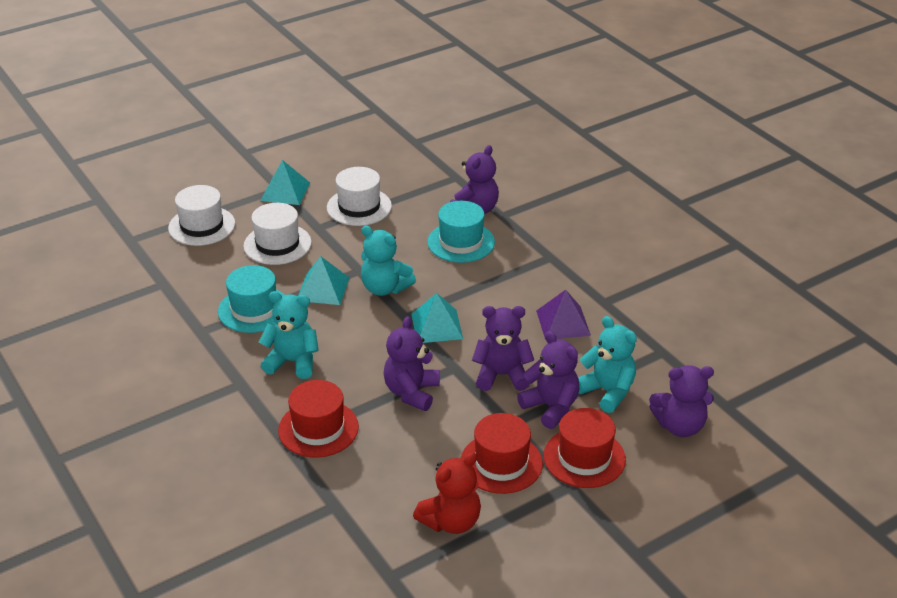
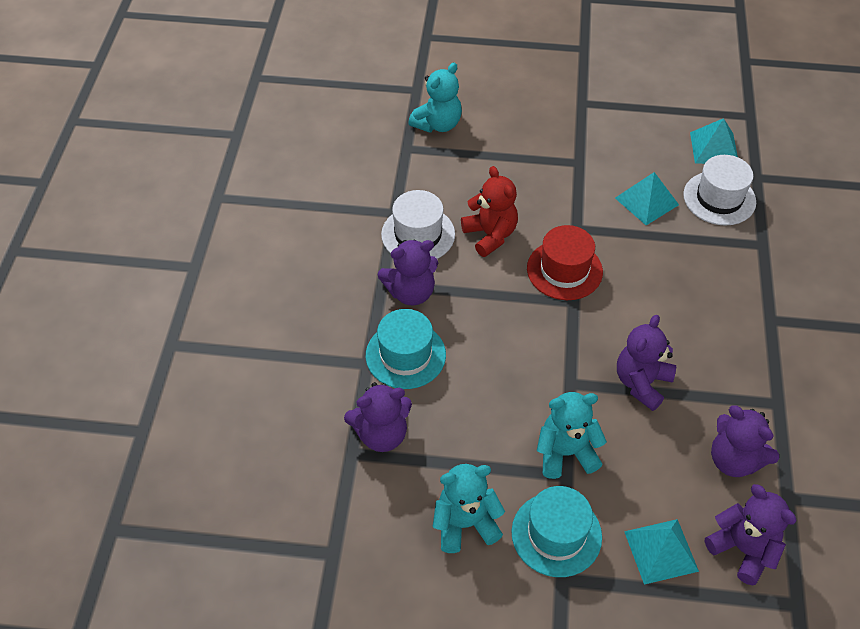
purple pyramid: 1 -> 0
red hat: 3 -> 1
white hat: 3 -> 2

